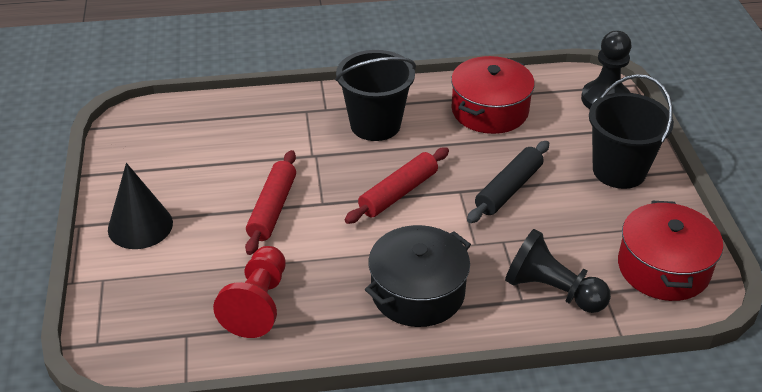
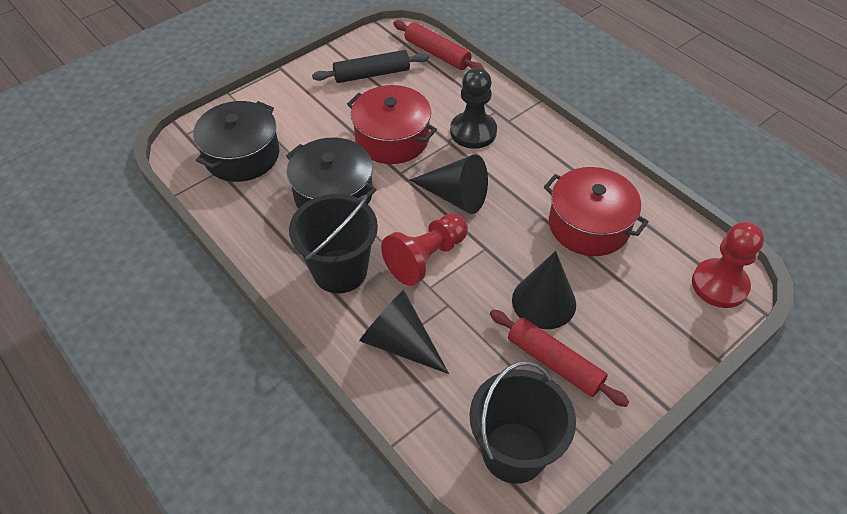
black cone: 1 -> 3
black pawn: 2 -> 1
black pot: 1 -> 2
red pawn: 1 -> 2

